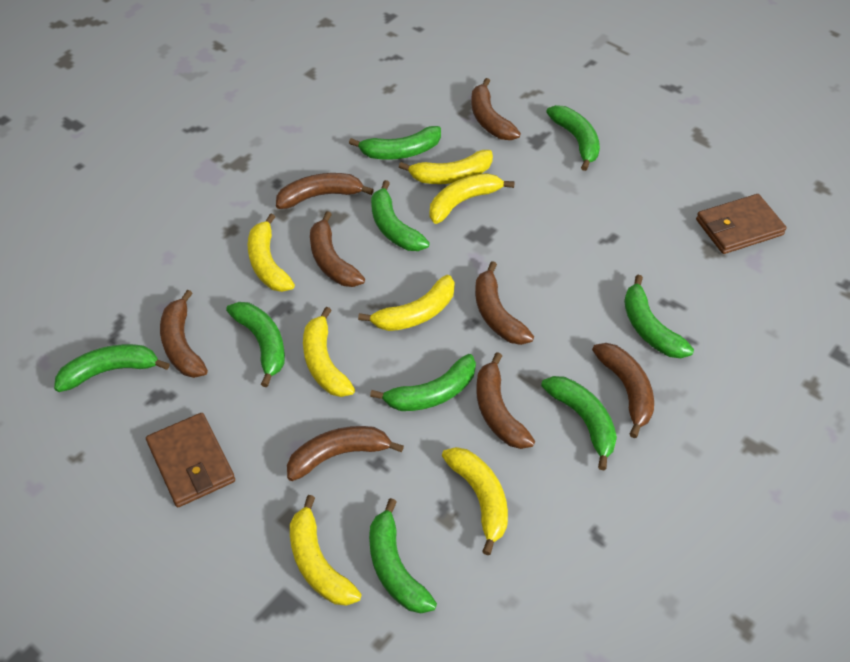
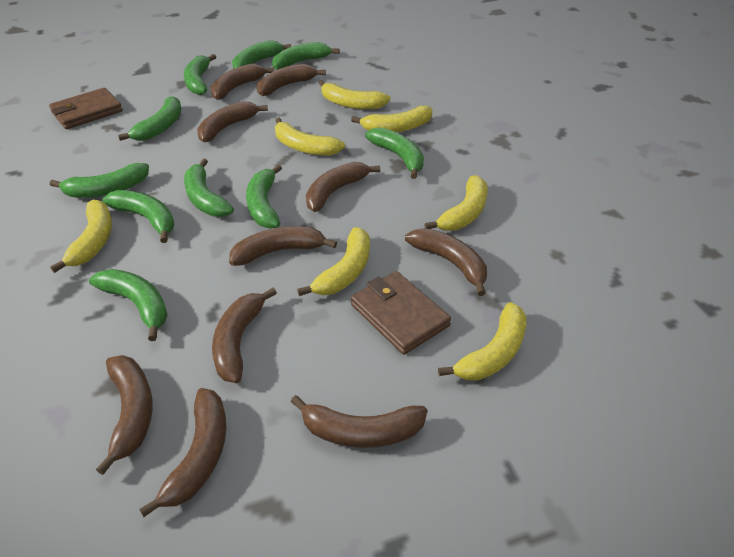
brown banana: 8 -> 10
green banana: 9 -> 10

